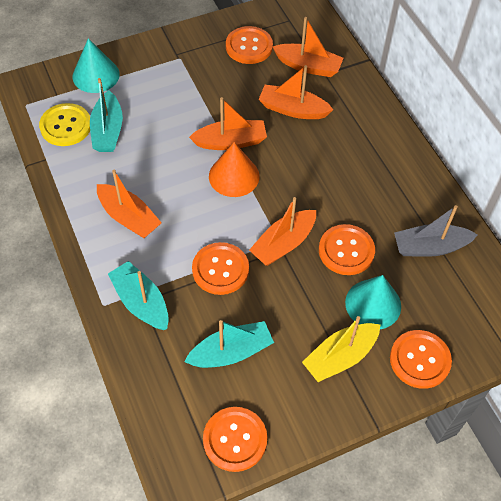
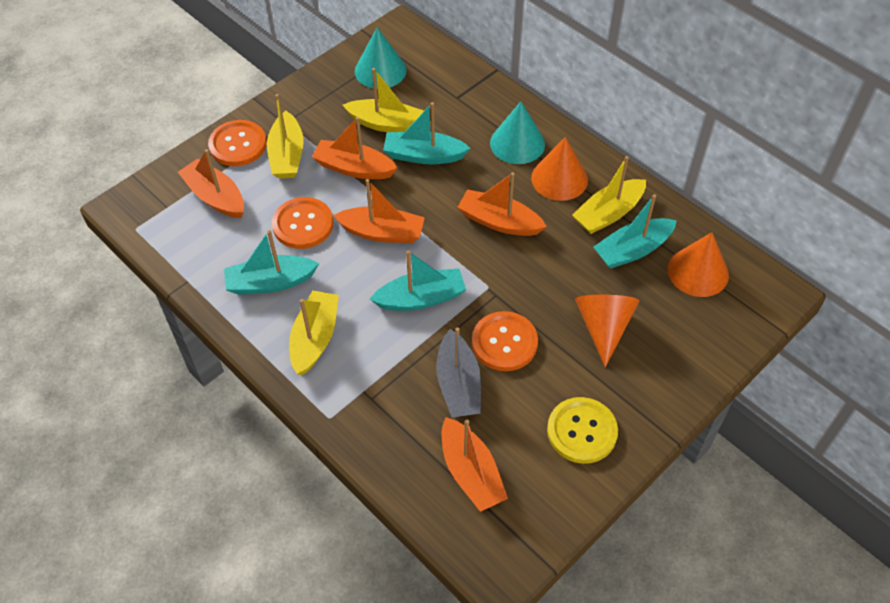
orange button: 5 -> 3
orange cone: 1 -> 3
turquoise boat: 3 -> 4
yellow boat: 1 -> 4

